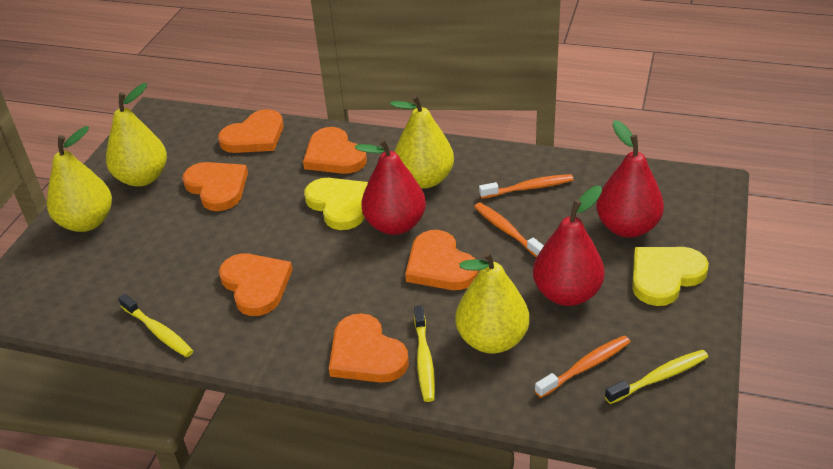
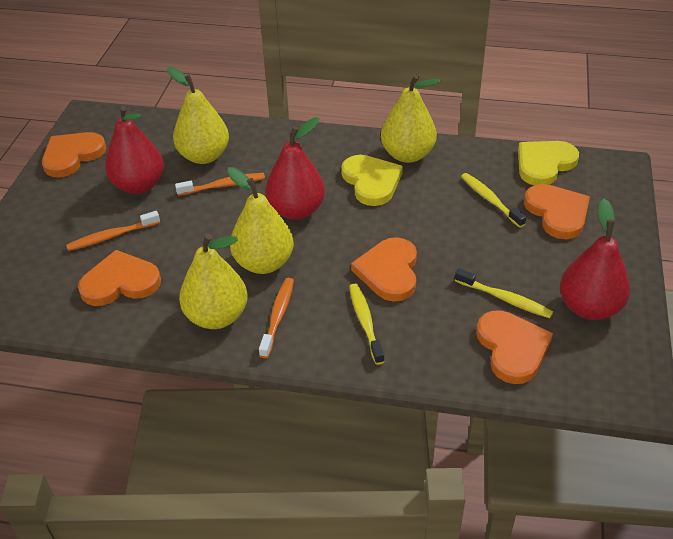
orange heart: 6 -> 5

